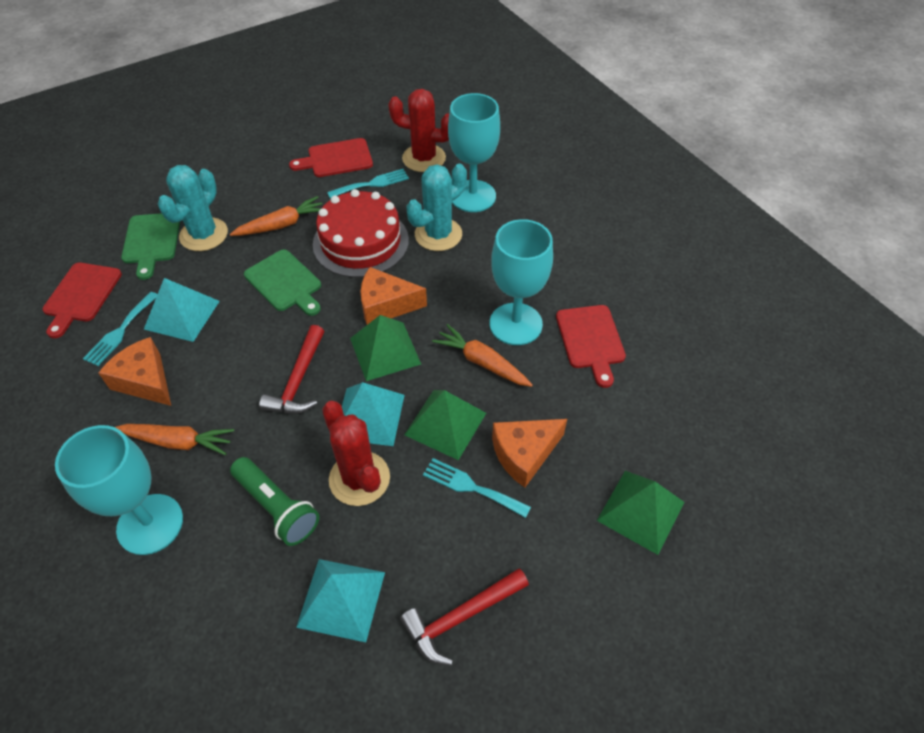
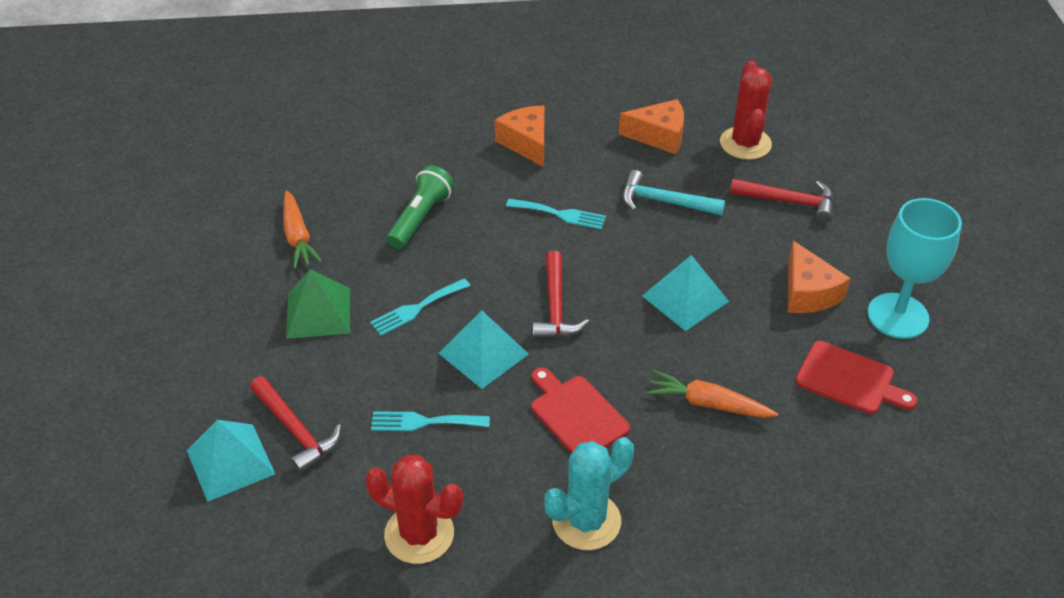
green cutting board: 2 -> 0
green pyramid: 3 -> 1
orange carrot: 3 -> 2
red cake: 1 -> 0
red cutting board: 3 -> 2
red hammer: 2 -> 3
turquoise cactus: 2 -> 1
turquoise goblet: 3 -> 1
turquoise hammer: 0 -> 1

